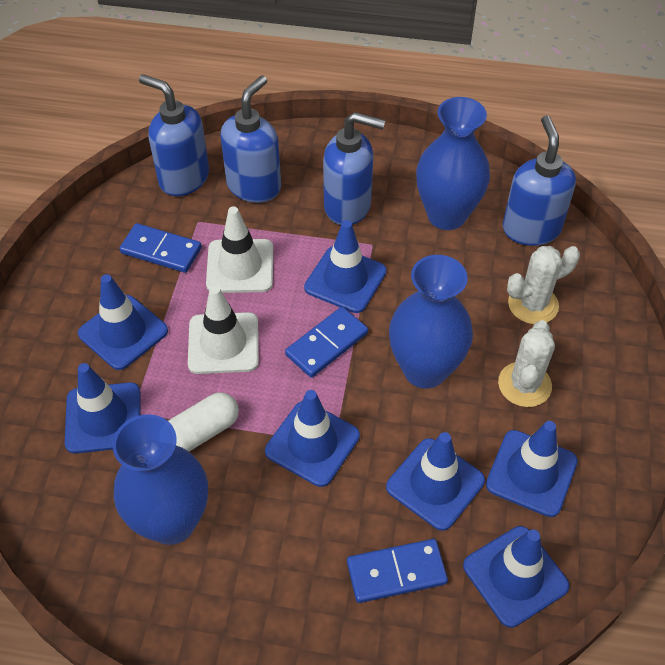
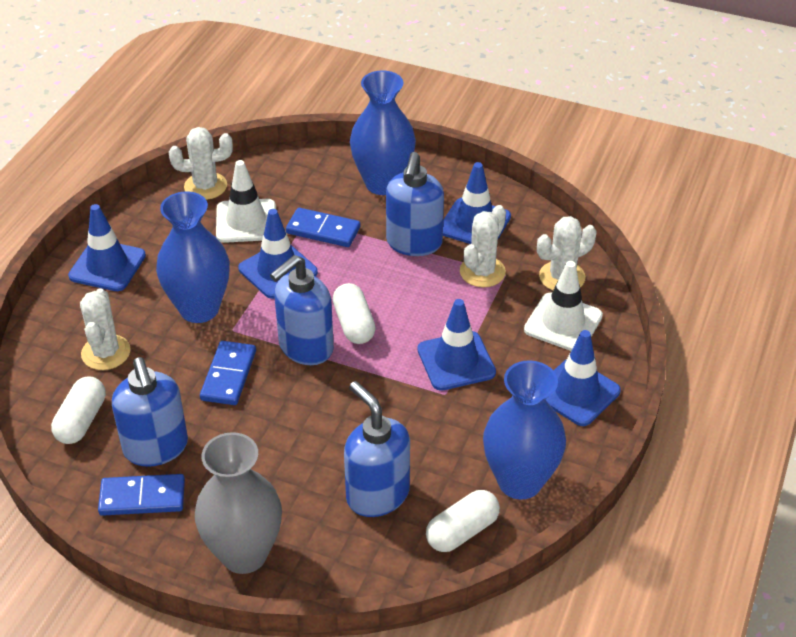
blue traffic cone: 7 -> 5
grey vase: 0 -> 1
white cactus: 2 -> 4
white capsule: 1 -> 3

